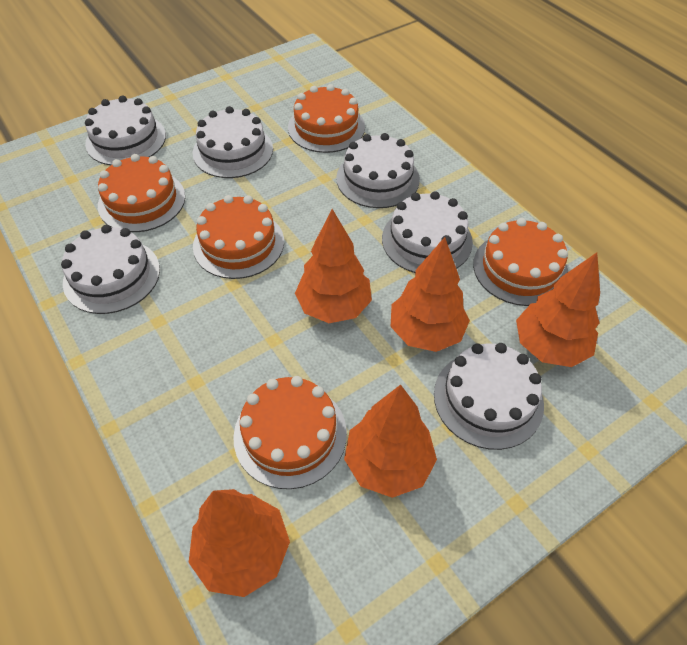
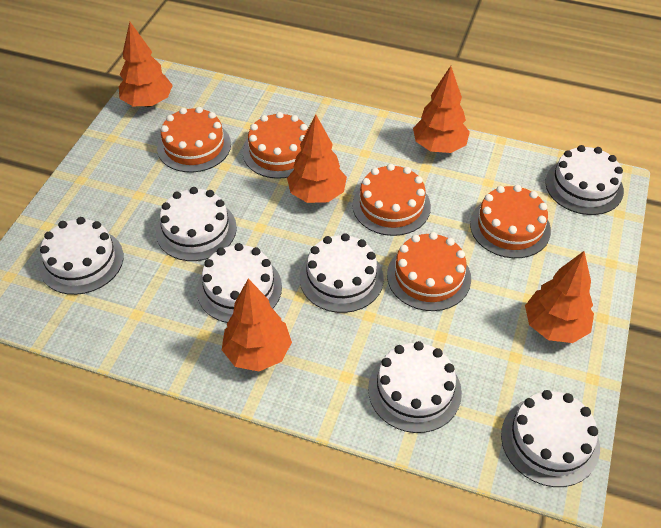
white cake: 6 -> 7

